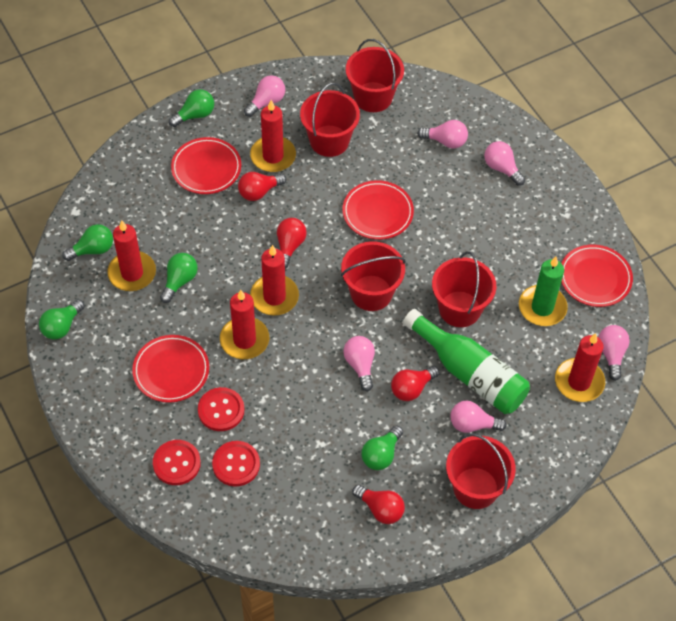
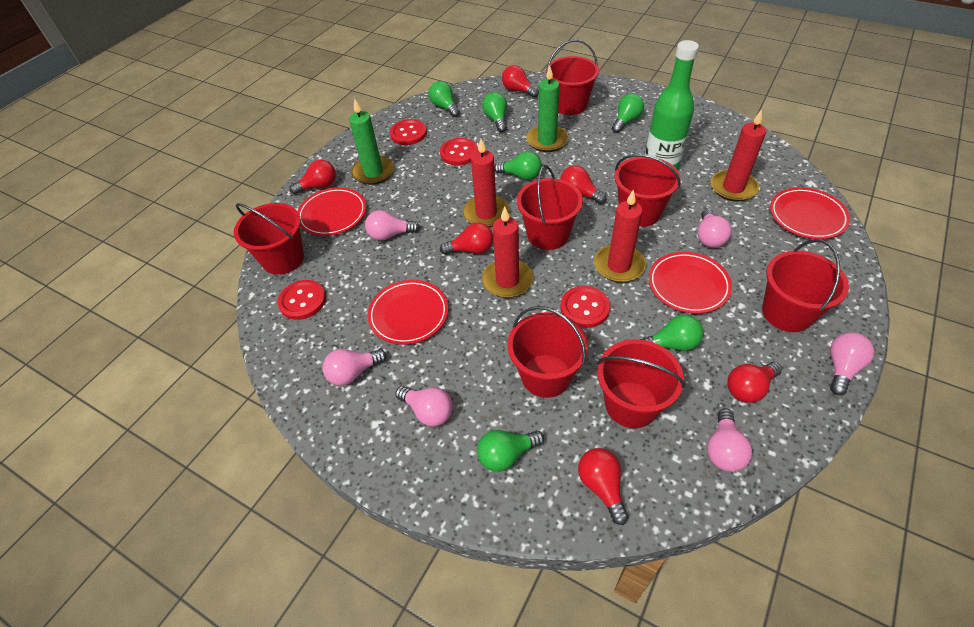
green candle: 1 -> 2
green light bulb: 5 -> 6
red bucket: 5 -> 7
red button: 3 -> 4
red candle: 5 -> 4
red light bulb: 4 -> 6

